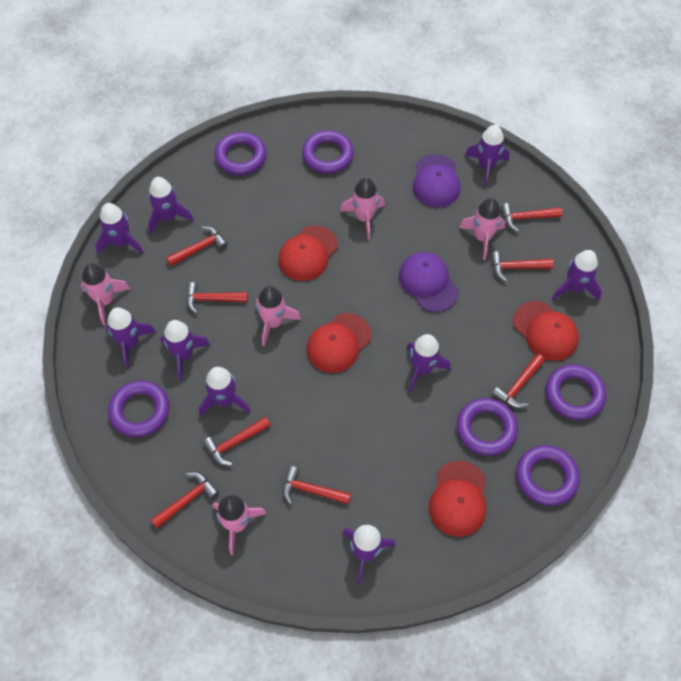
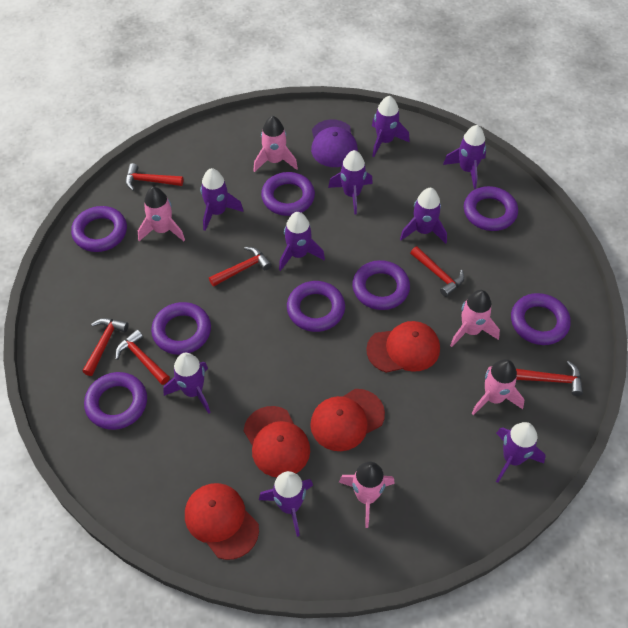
purple cap: 2 -> 1
purple ring: 6 -> 8
red hammer: 8 -> 6

